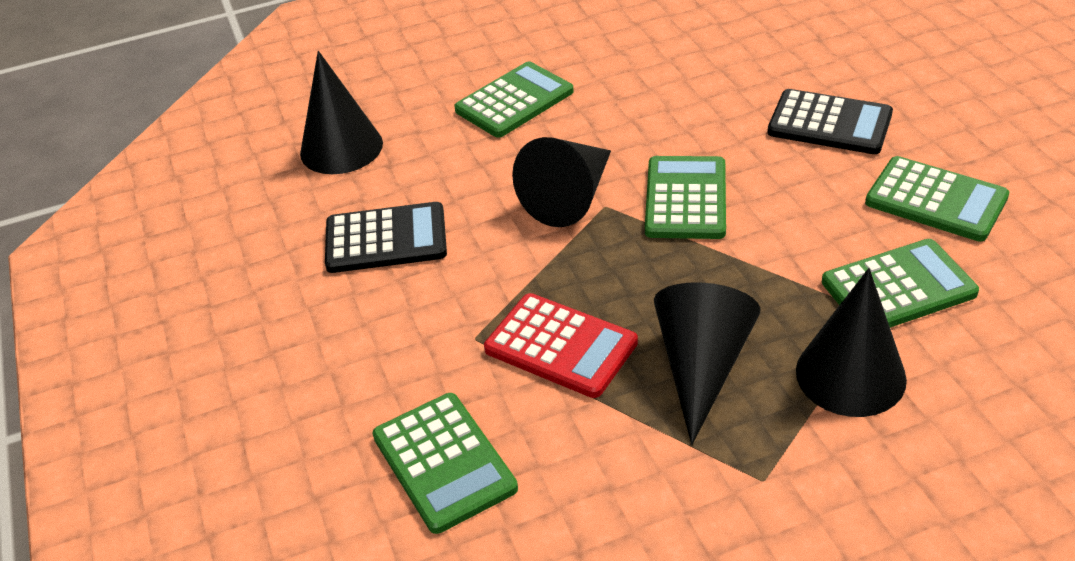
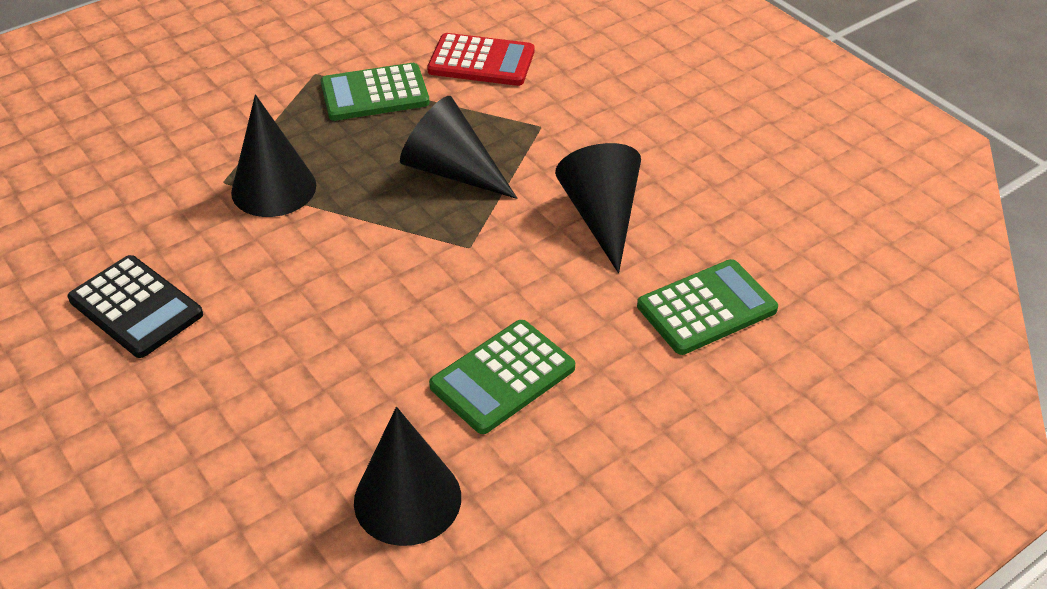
black calculator: 2 -> 1
green calculator: 5 -> 3

